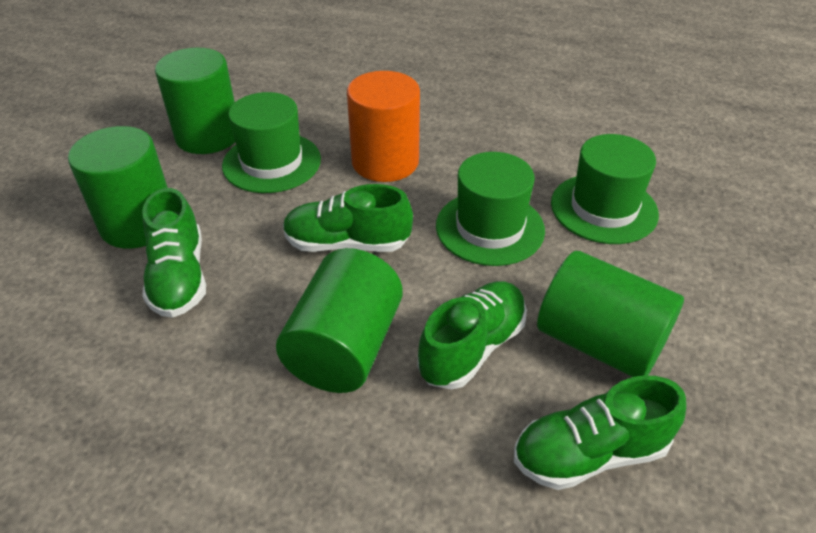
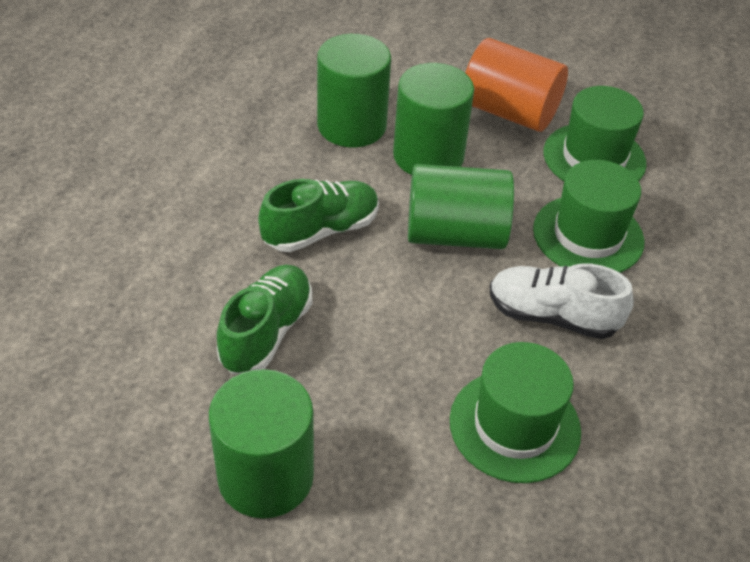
green shoe: 4 -> 2
white shoe: 0 -> 1

